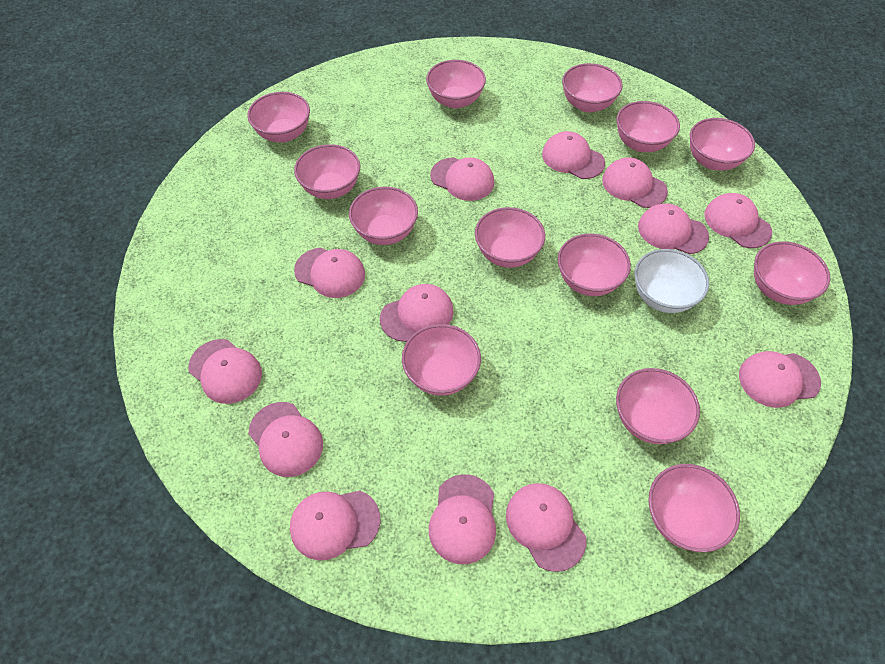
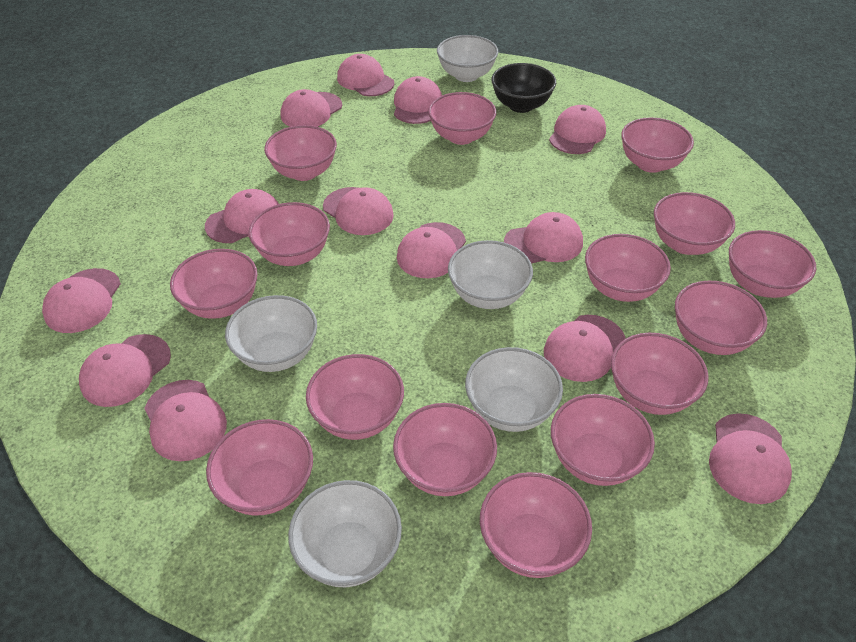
black bowl: 0 -> 1
pink bowl: 13 -> 15
white bowl: 1 -> 5

